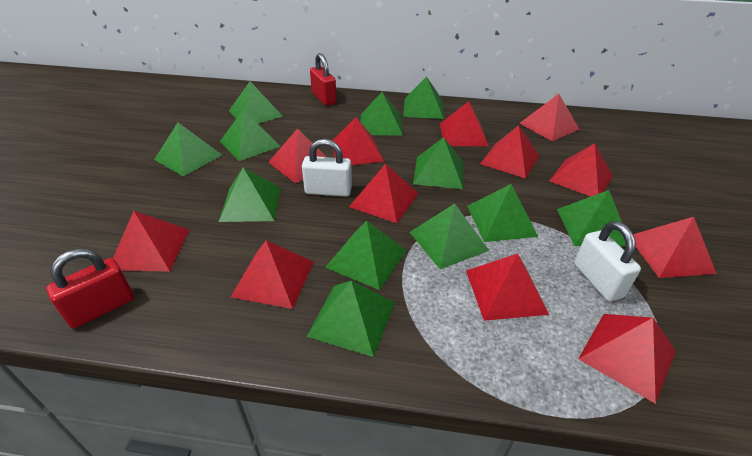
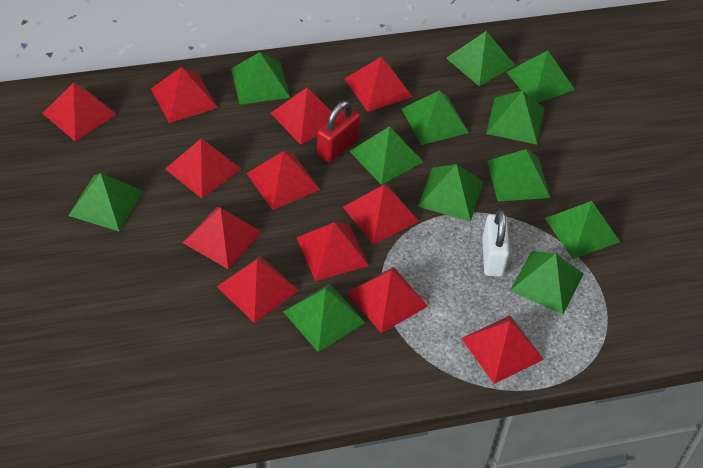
red padlock: 2 -> 1
white padlock: 2 -> 1

